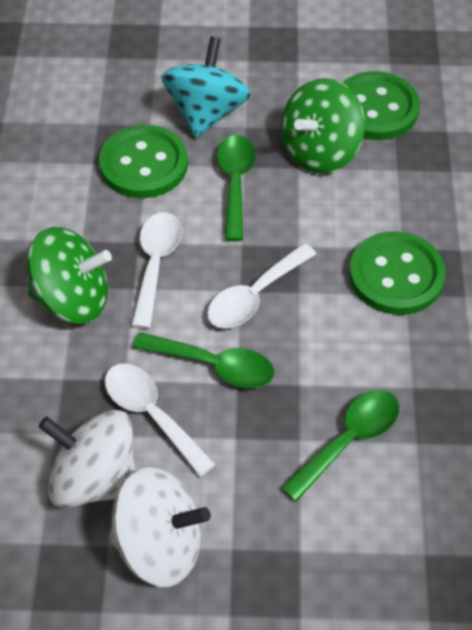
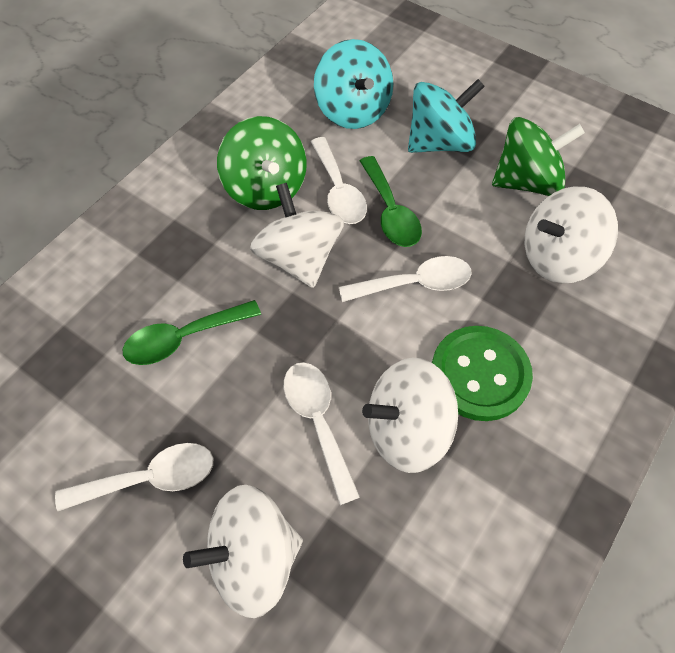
green button: 3 -> 1
green spoon: 3 -> 2
turquoise spinning top: 1 -> 2
white spinning top: 2 -> 4
white spoon: 3 -> 4

